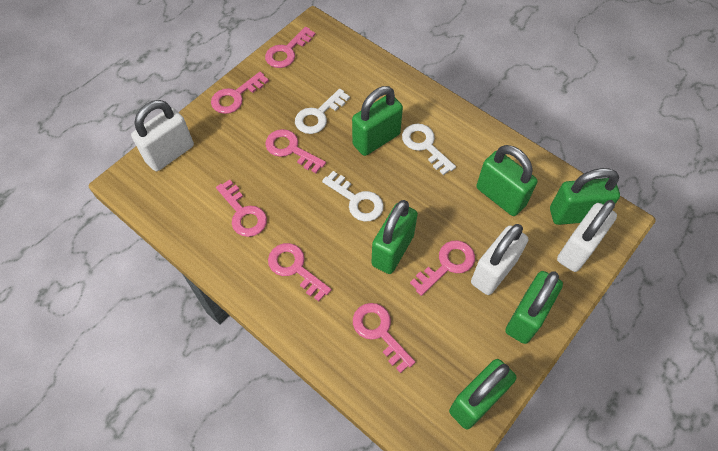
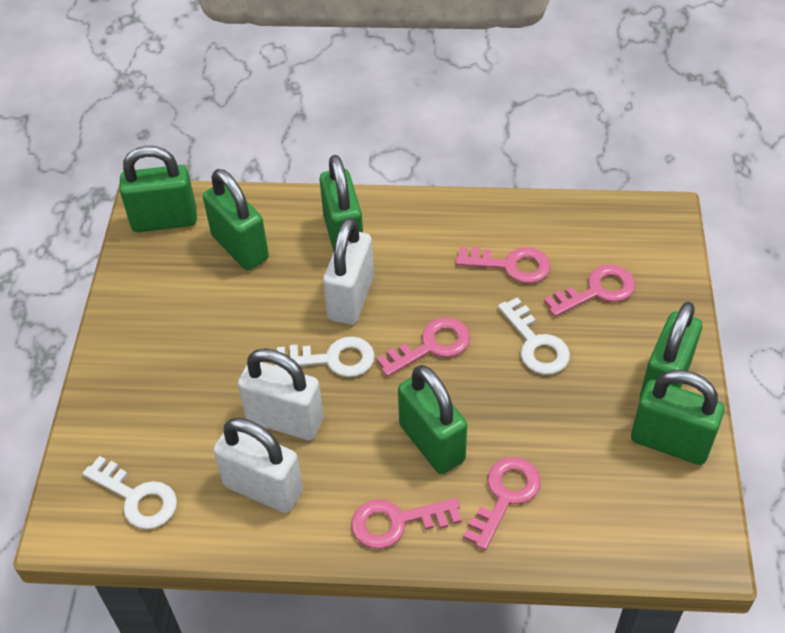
pink key: 7 -> 5

